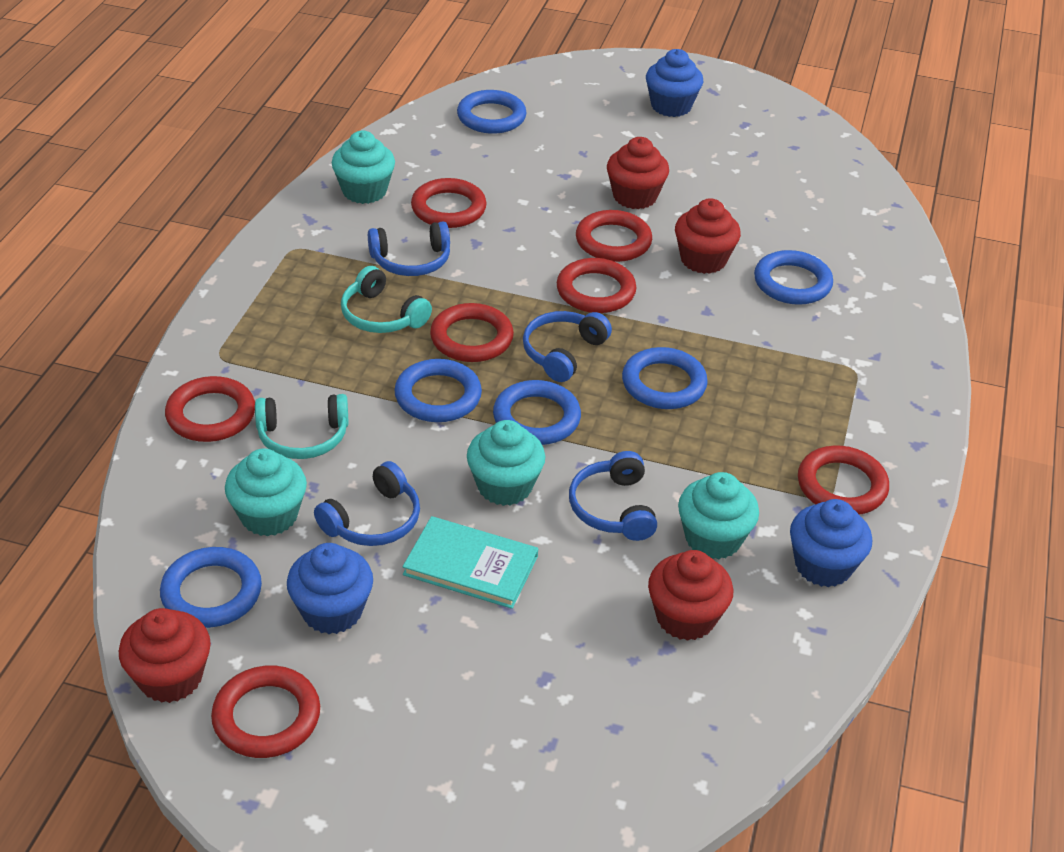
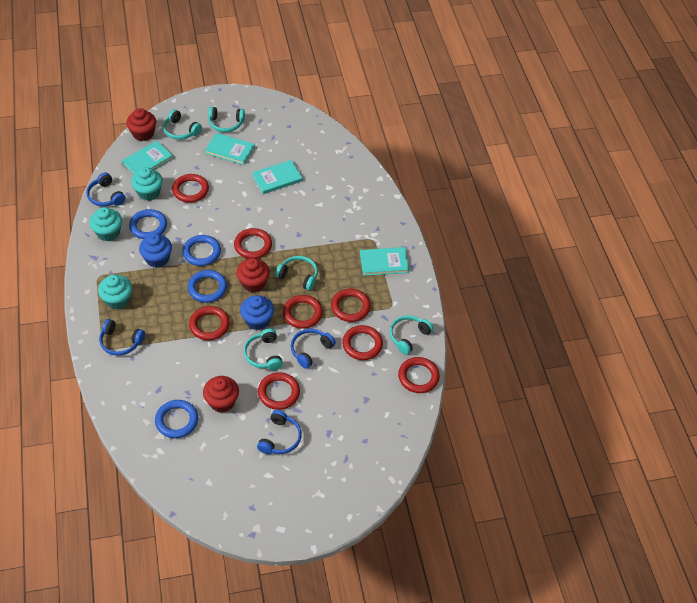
blue cupcake: 3 -> 2
blue ring: 6 -> 4
red cupcake: 4 -> 3
red ring: 7 -> 8
turquoise book: 1 -> 4
turquoise cupcake: 4 -> 3
turquoise headphones: 2 -> 5

